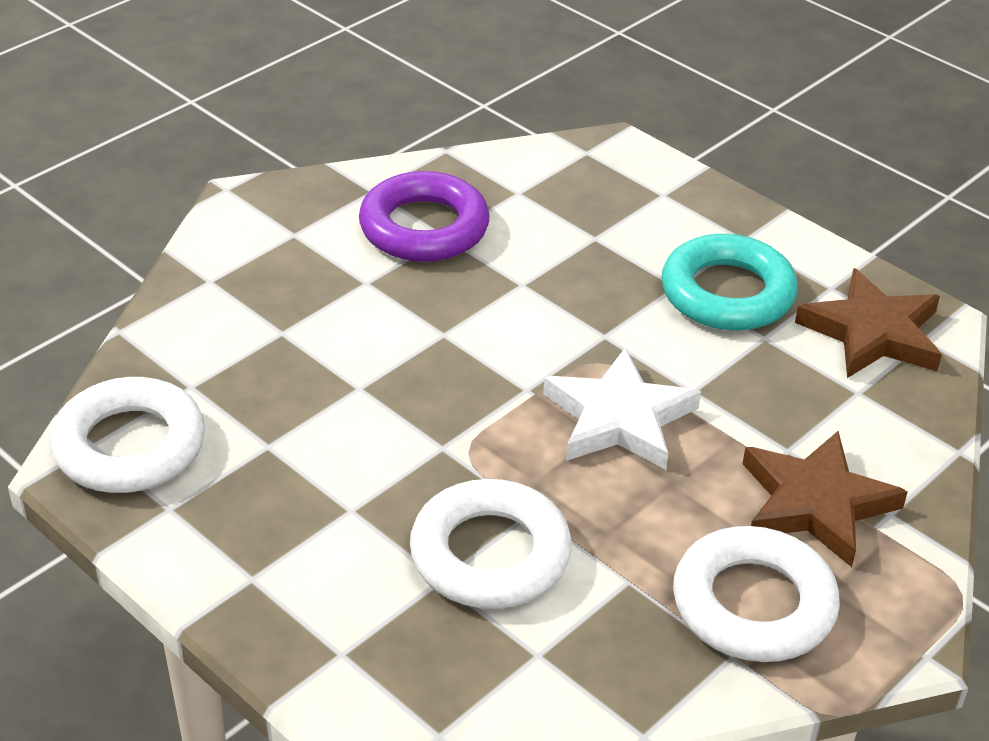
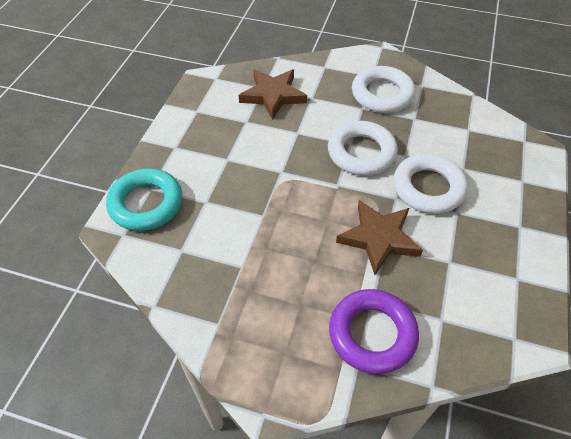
white star: 1 -> 0

